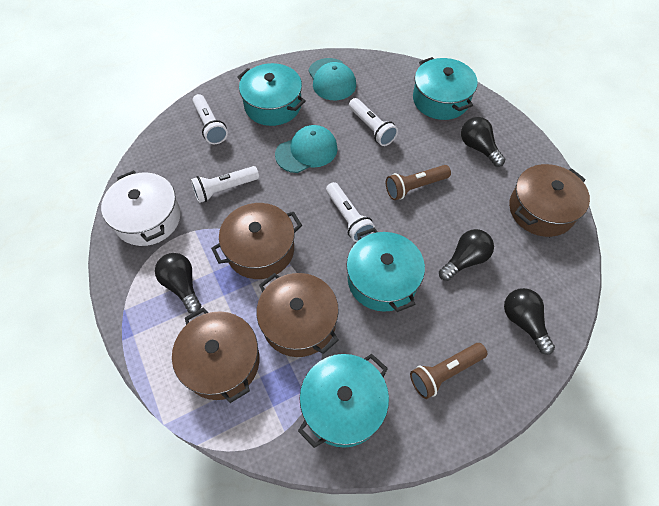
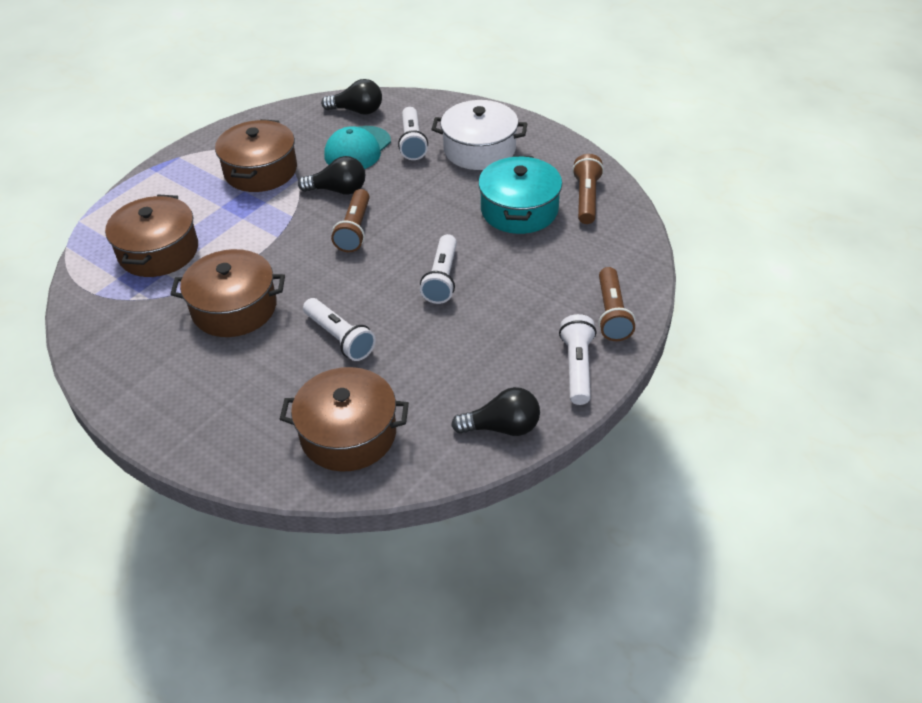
black light bulb: 4 -> 3
brown flashlight: 2 -> 3
turquoise cap: 2 -> 1
turquoise pot: 4 -> 1

